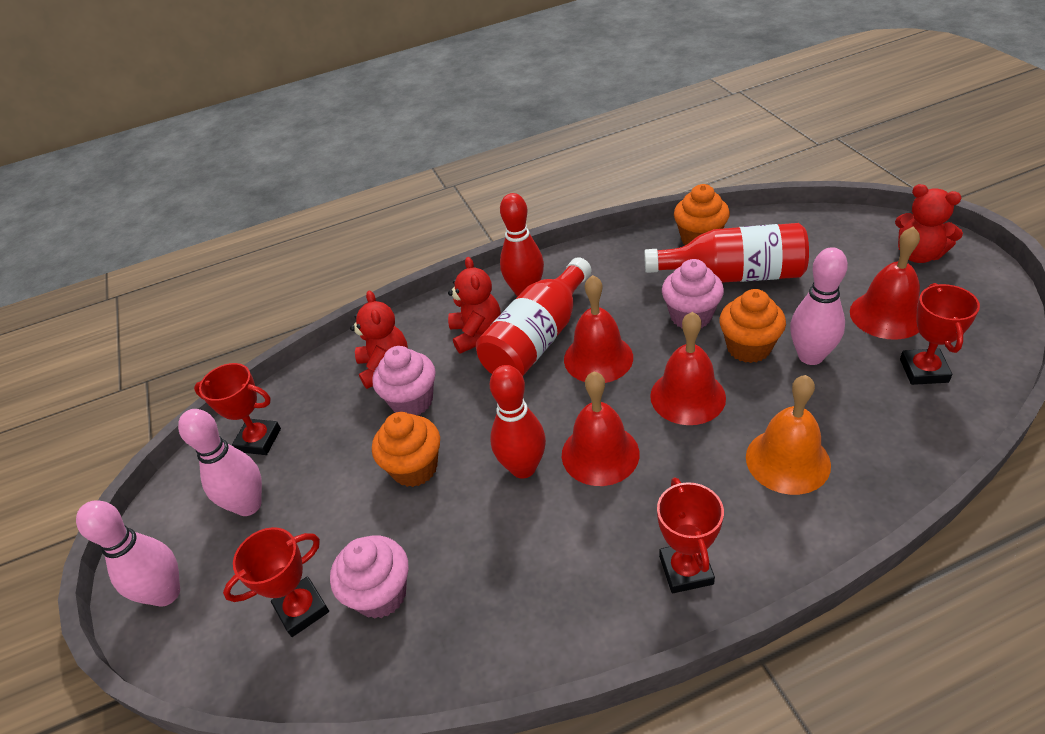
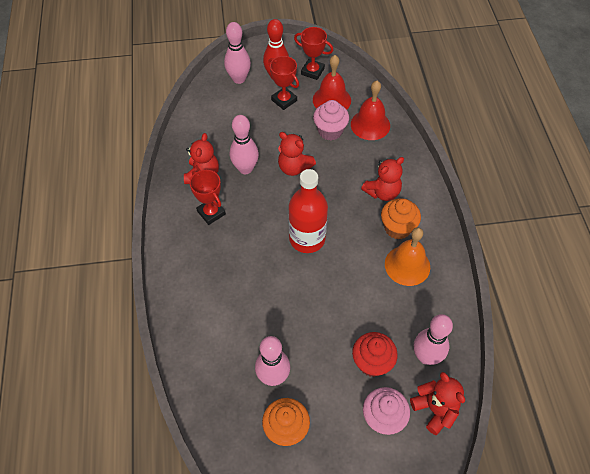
orange cupcake: 3 -> 2
pink bowling pin: 3 -> 4
pink cupcake: 3 -> 2
red bell: 4 -> 2
red bottle: 2 -> 1
red bowling pin: 2 -> 1
red cupcake: 0 -> 1
red teddy bear: 3 -> 4
red trophy: 4 -> 3

